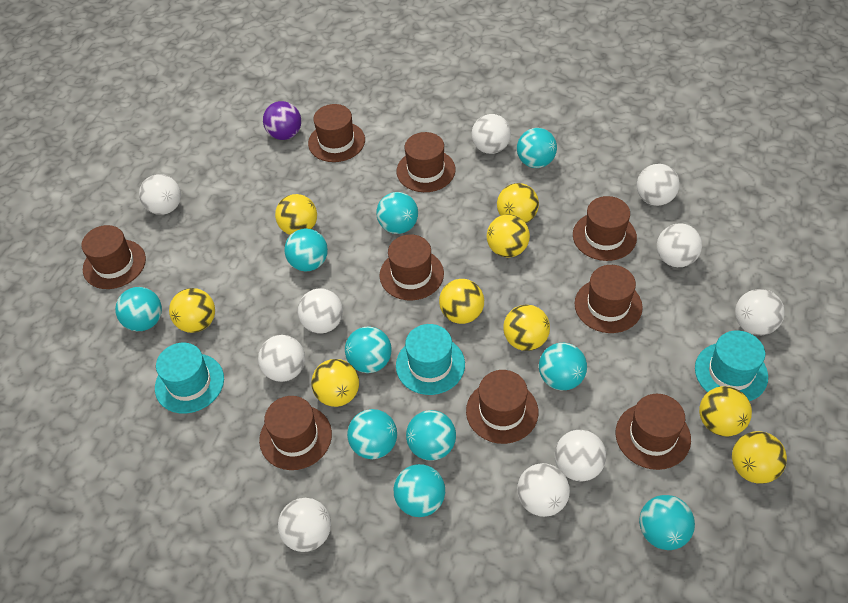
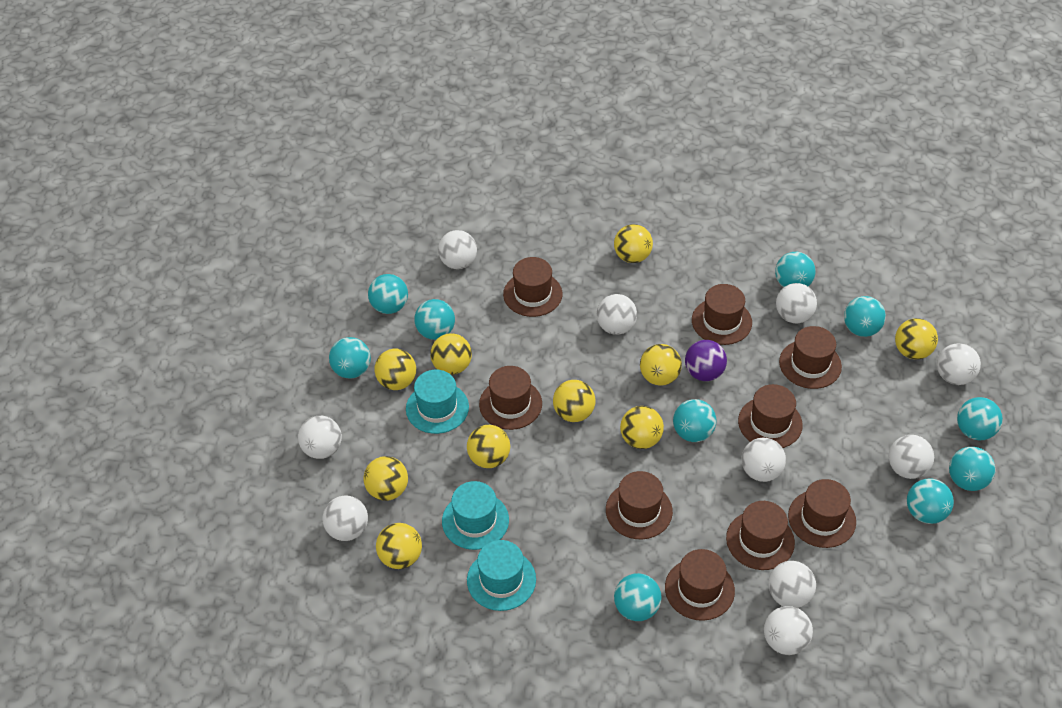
yellow ball: 9 -> 10

